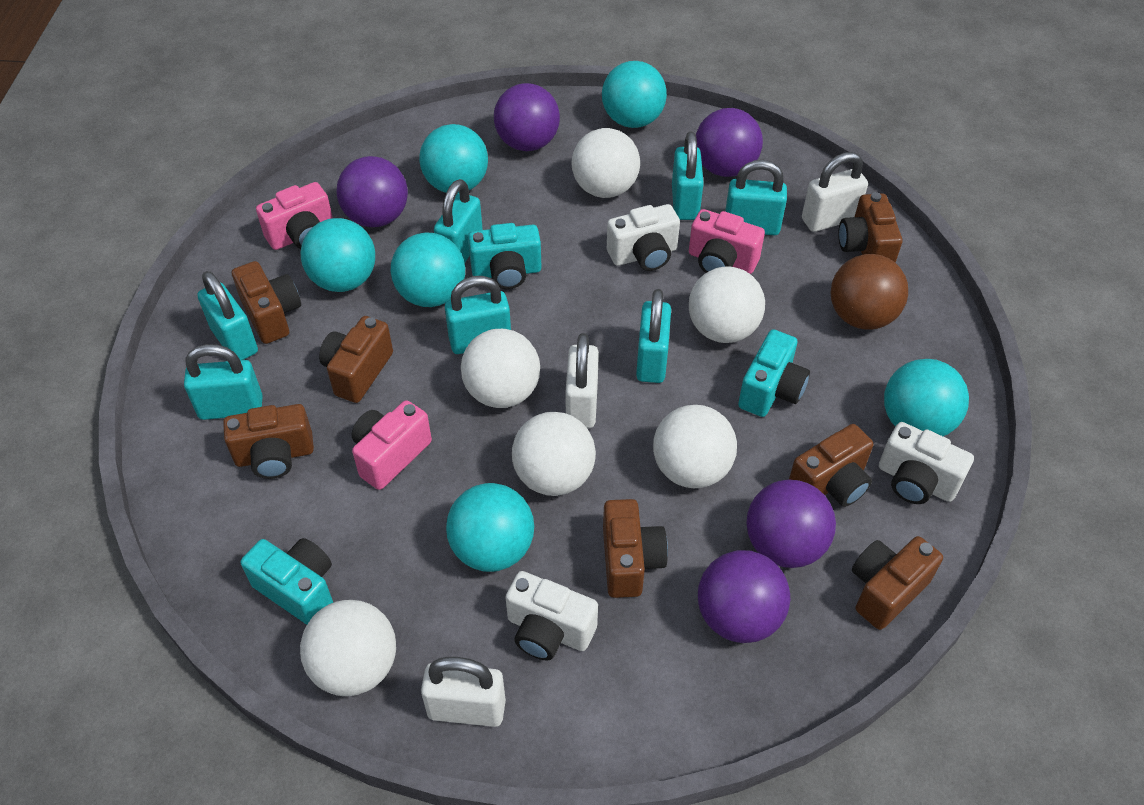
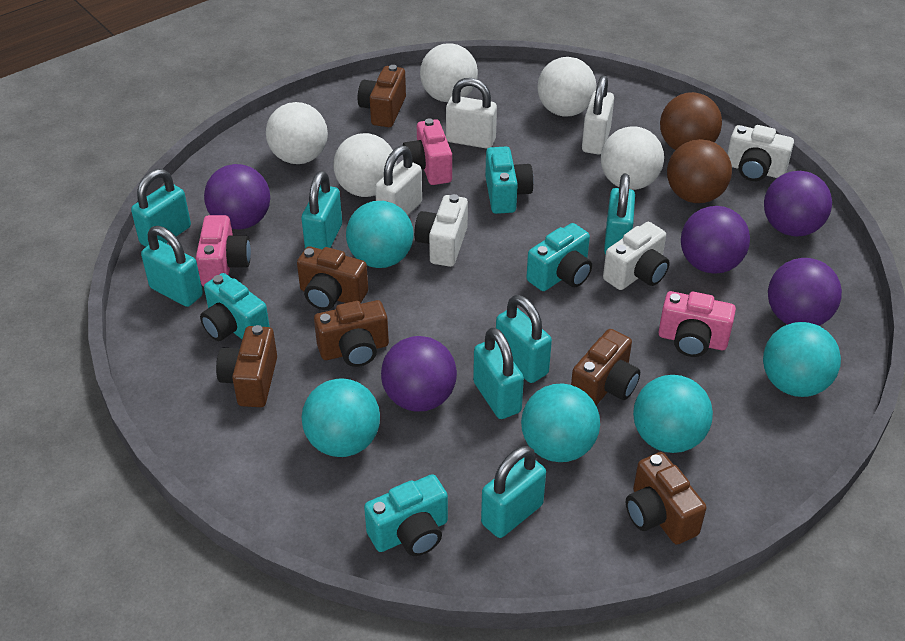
brown ball: 1 -> 2
brown camera: 7 -> 6
turquoise ball: 6 -> 5
turquoise camera: 3 -> 4
white ball: 6 -> 5

